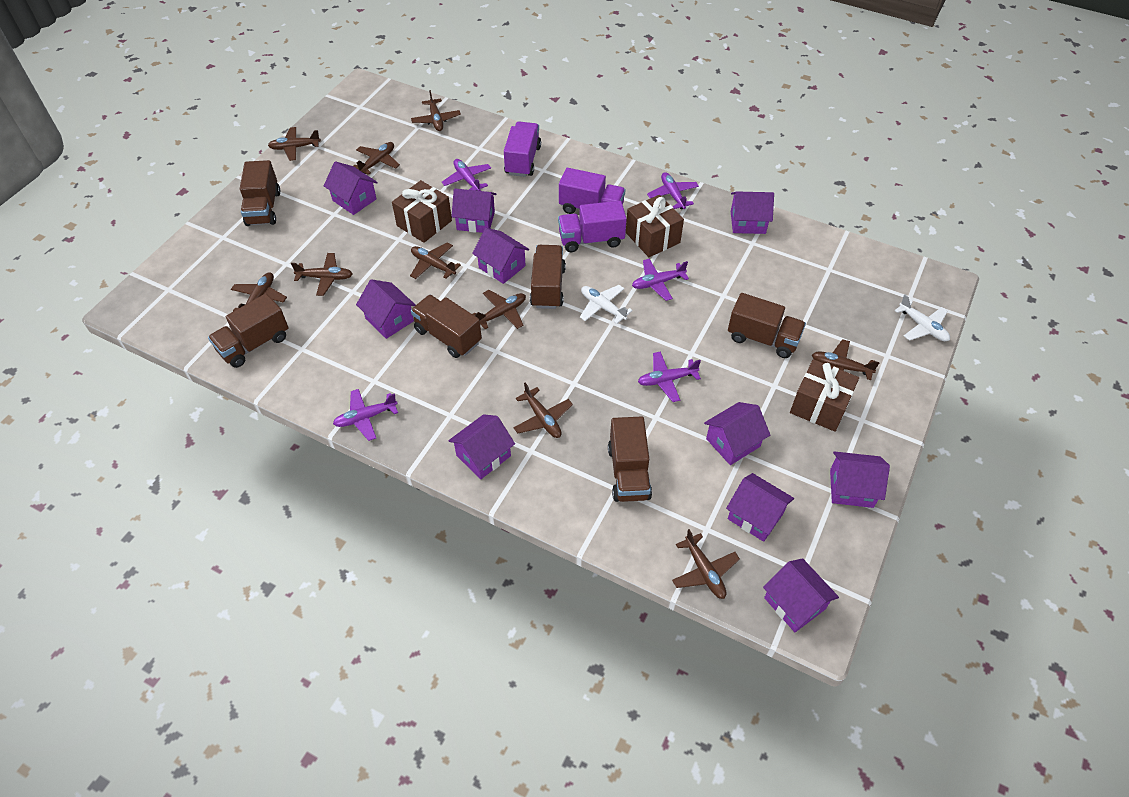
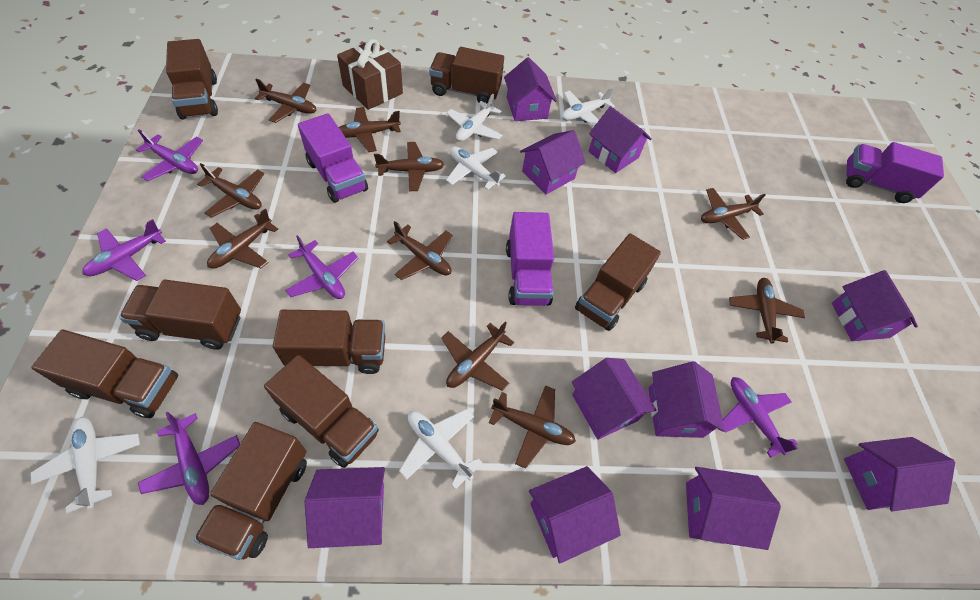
brown gift: 3 -> 1
brown truck: 6 -> 8
white plane: 2 -> 5

